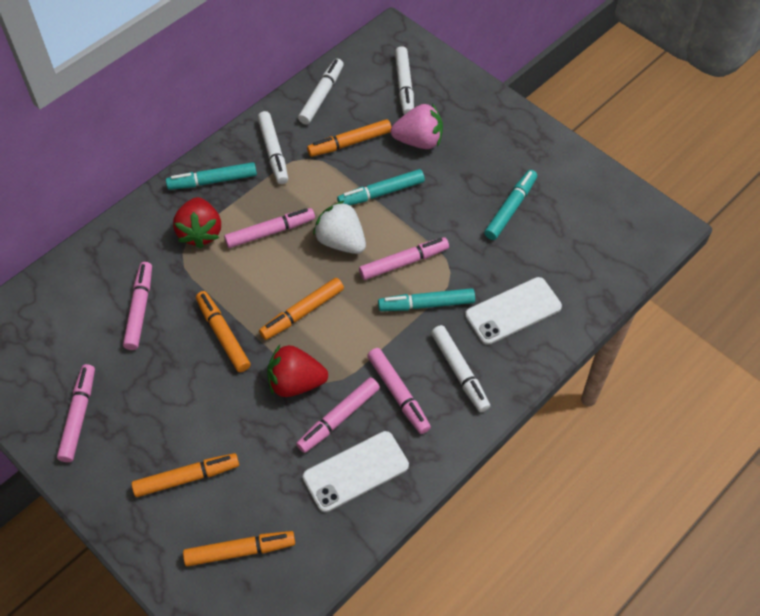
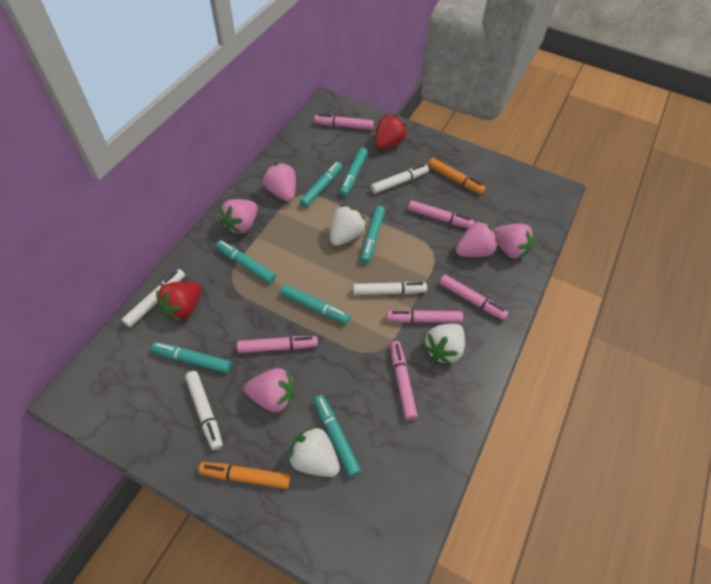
orange marker: 5 -> 2
pink strawberry: 1 -> 5
turquoise marker: 4 -> 7
white phone: 2 -> 0
white strawberry: 1 -> 3

